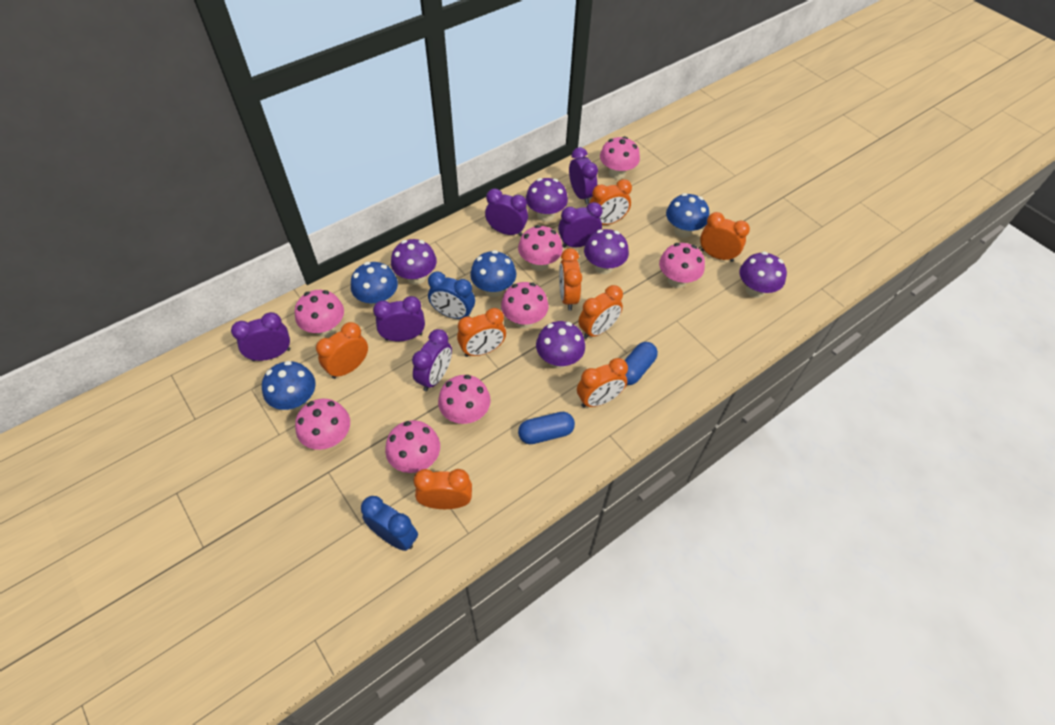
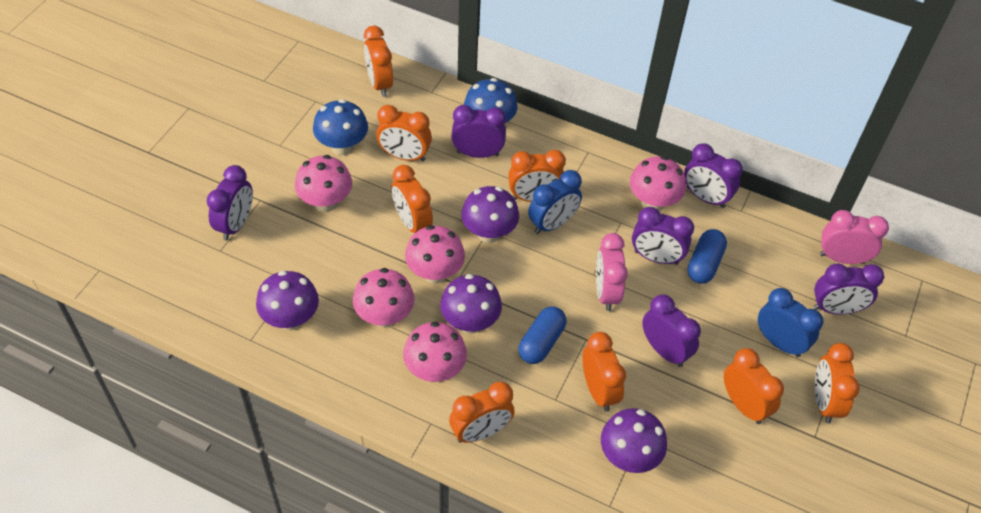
blue mushroom: 4 -> 2
pink clock: 0 -> 2
pink mushroom: 8 -> 5
purple mushroom: 5 -> 4

